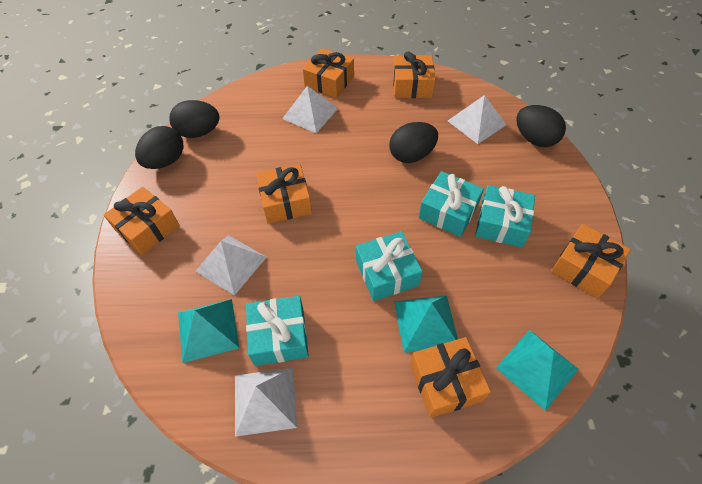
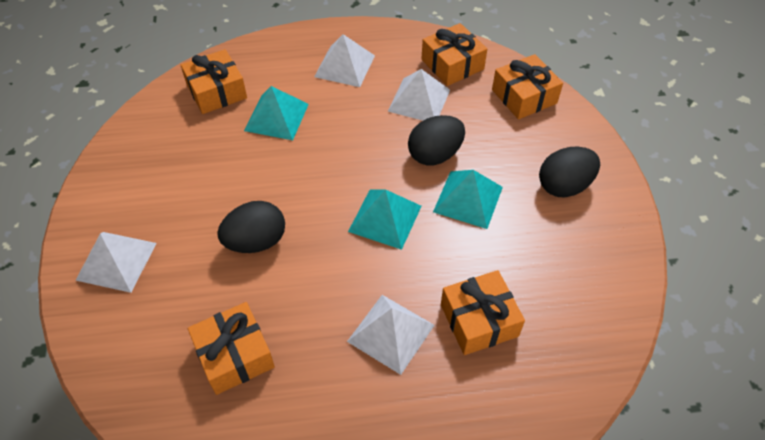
black egg: 4 -> 3
orange gift: 6 -> 5
turquoise gift: 4 -> 0

